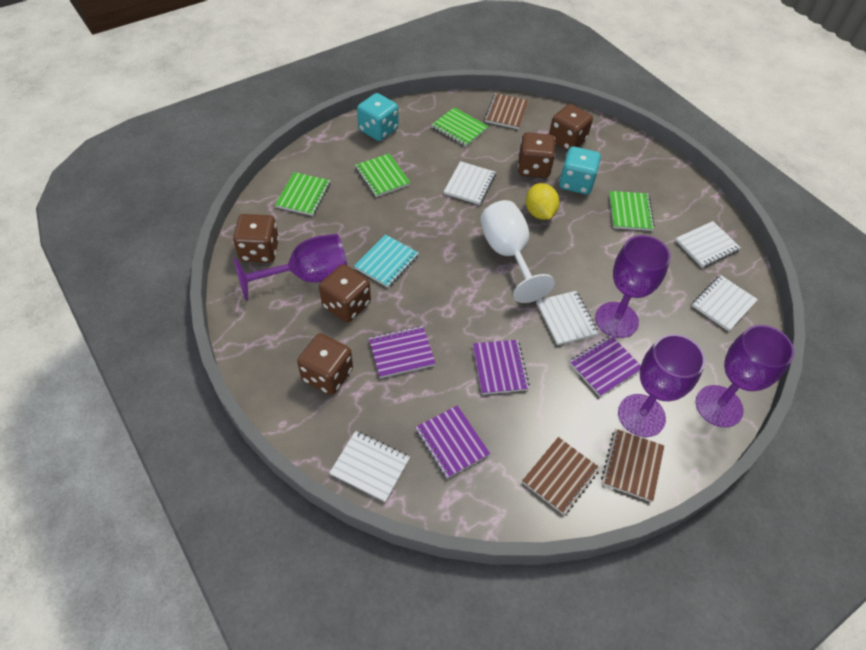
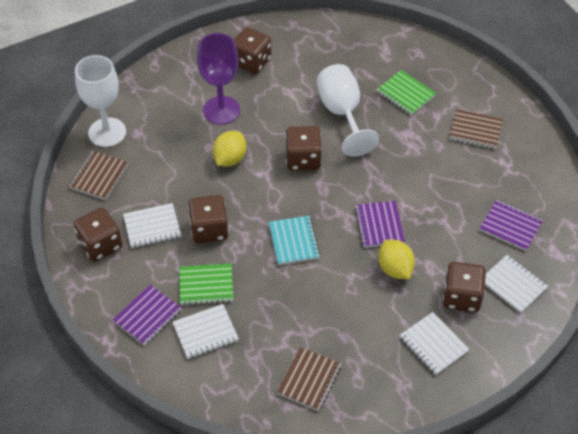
green notebook: 4 -> 2
purple goblet: 4 -> 1
purple notebook: 4 -> 3
turquoise dice: 2 -> 0
white goblet: 1 -> 2
white notebook: 5 -> 4
yellow lemon: 1 -> 2

